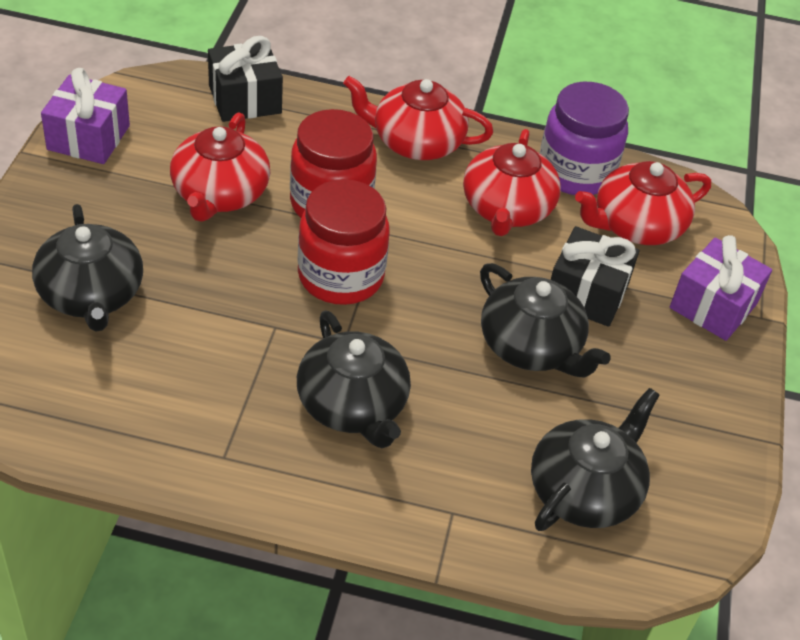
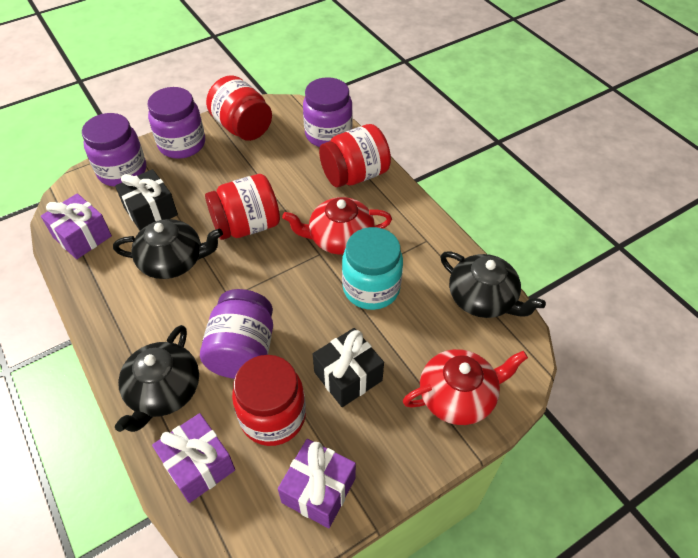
black teapot: 4 -> 3
purple gift: 2 -> 3
purple jar: 1 -> 4
red jar: 2 -> 4
red teapot: 4 -> 2
turquoise jar: 0 -> 1

